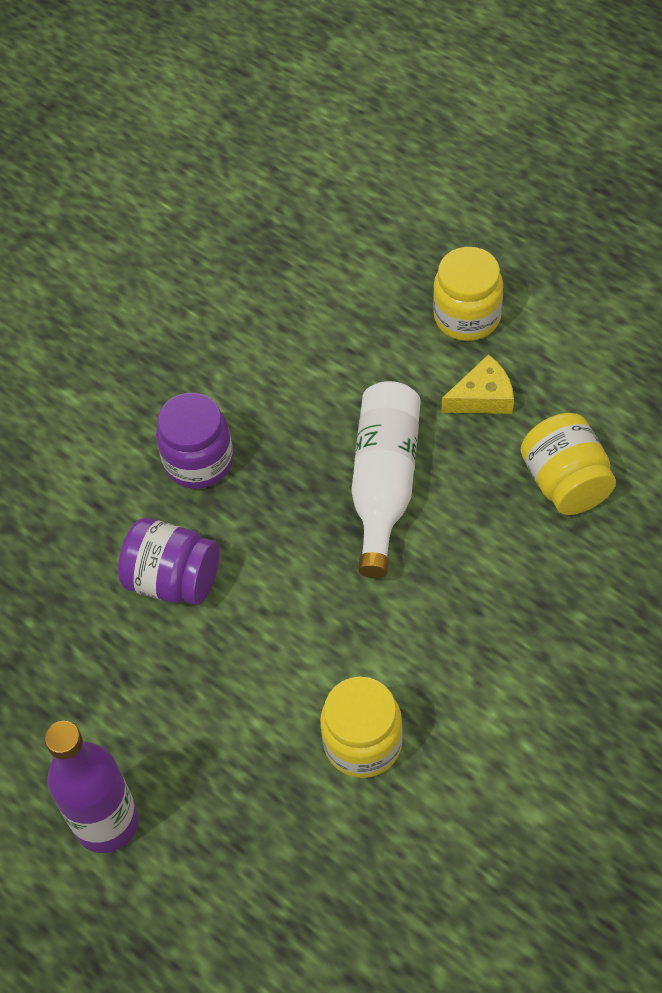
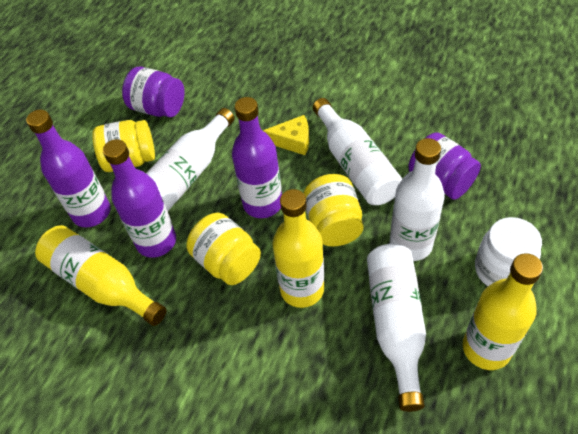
purple bottle: 1 -> 3
white bottle: 1 -> 4
white jar: 0 -> 1
yellow bottle: 0 -> 3

